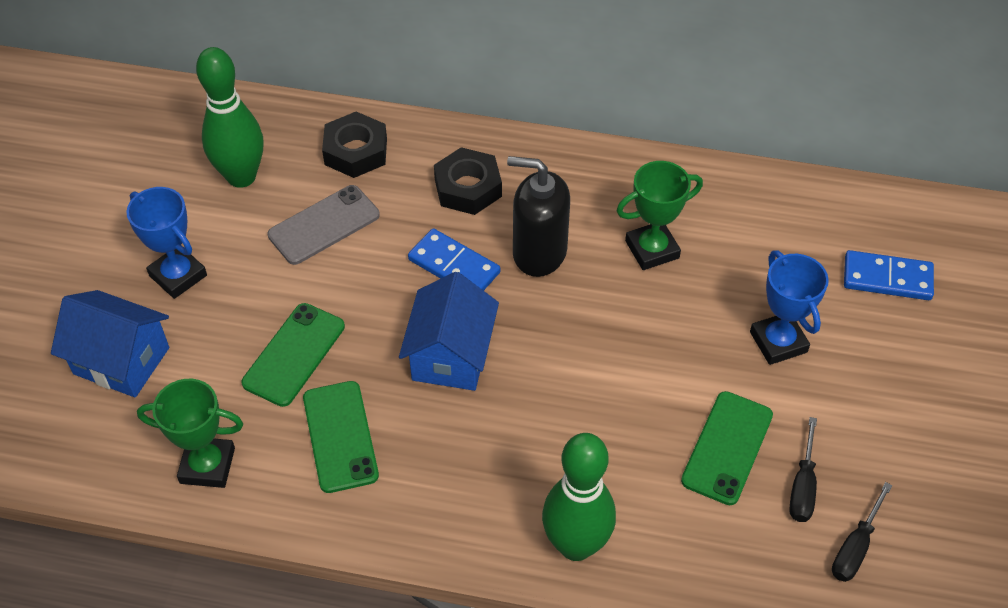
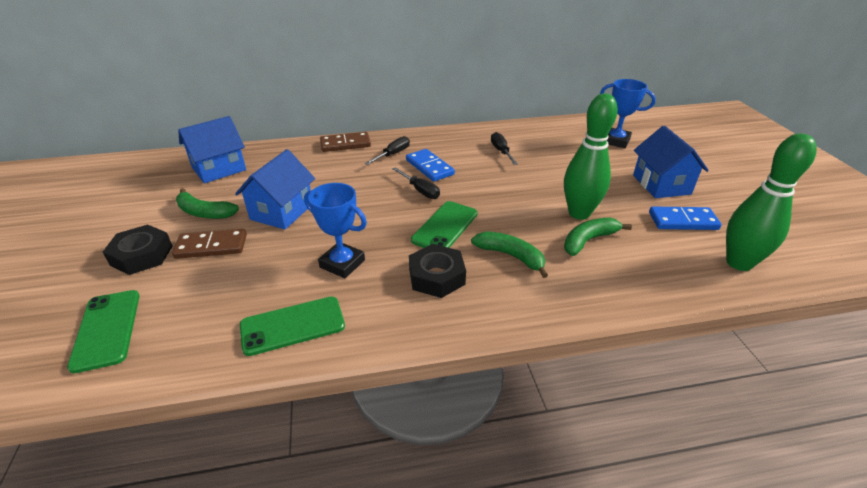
black screwdriver: 2 -> 3
black soap dispenser: 1 -> 0
blue house: 2 -> 3
brown domino: 0 -> 2
green banana: 0 -> 3
green trophy: 2 -> 0
grey phone: 1 -> 0

